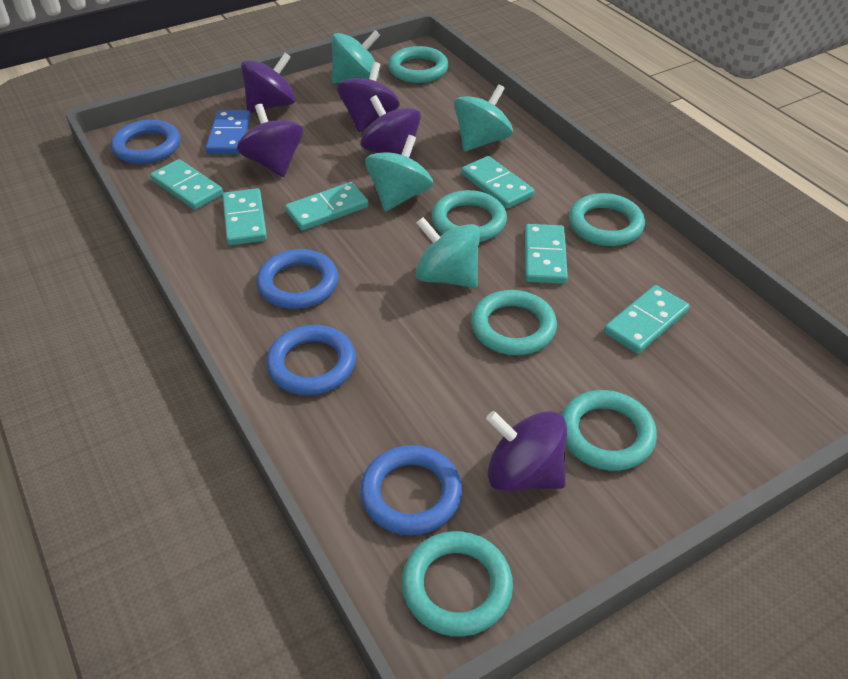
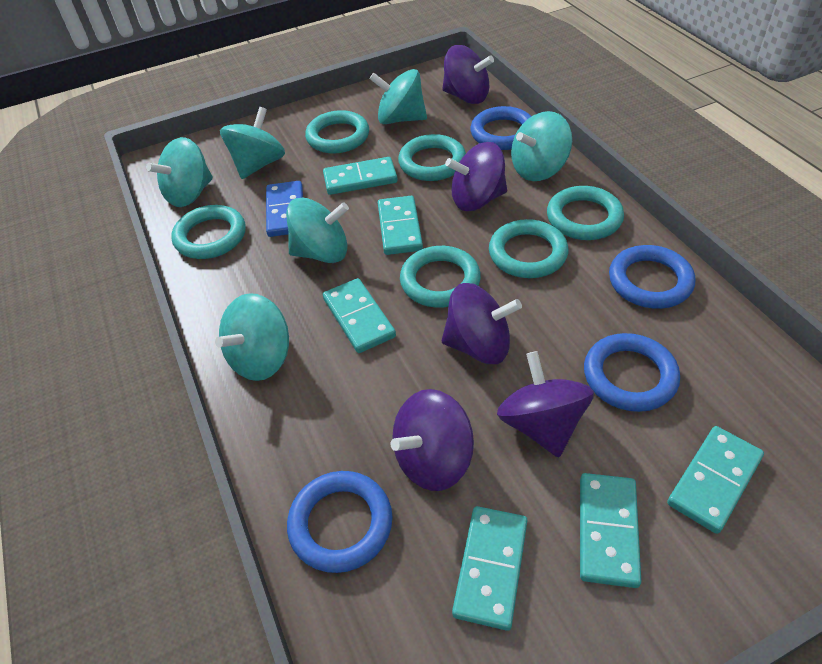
turquoise spinning top: 4 -> 6

